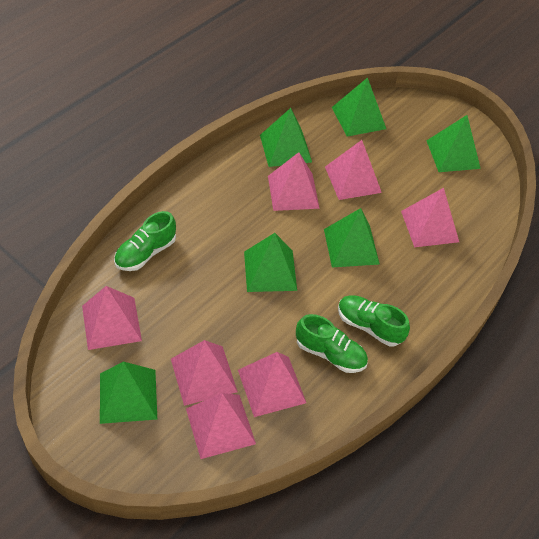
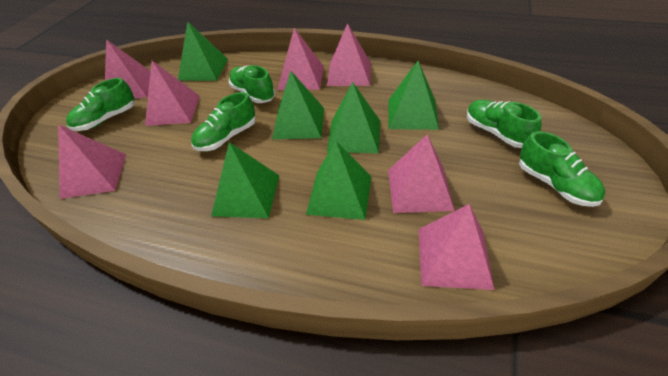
green shoe: 3 -> 5

